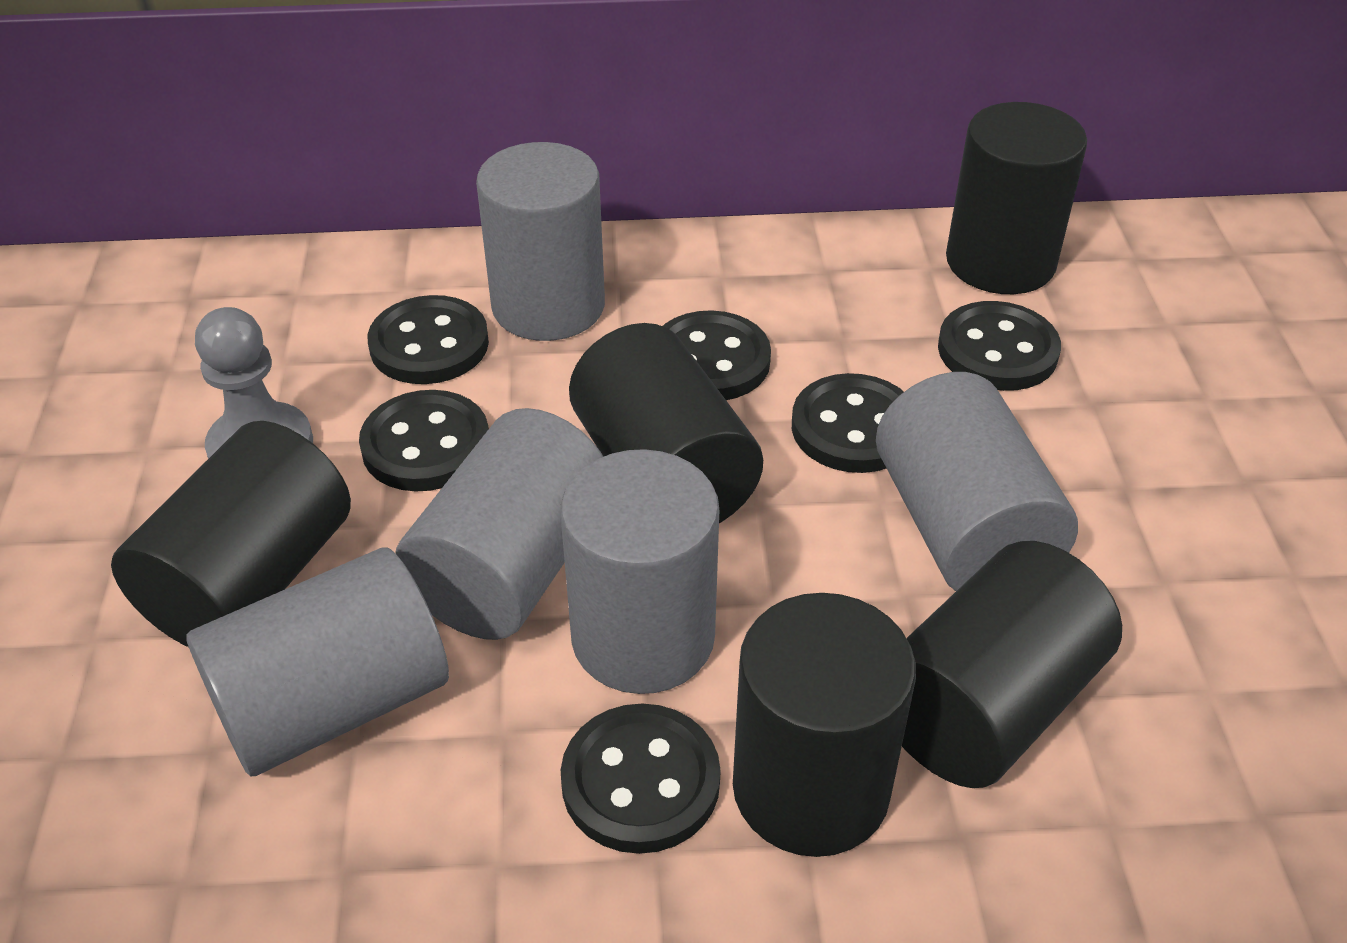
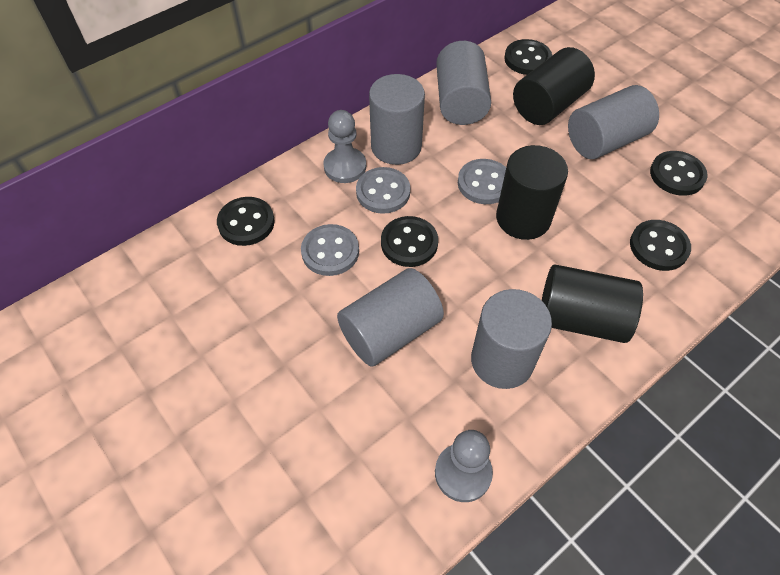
black button: 6 -> 5
black cylinder: 5 -> 3
grey button: 0 -> 3
grey pawn: 1 -> 2

